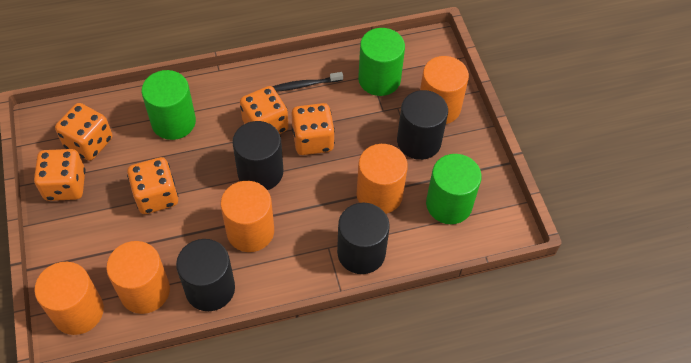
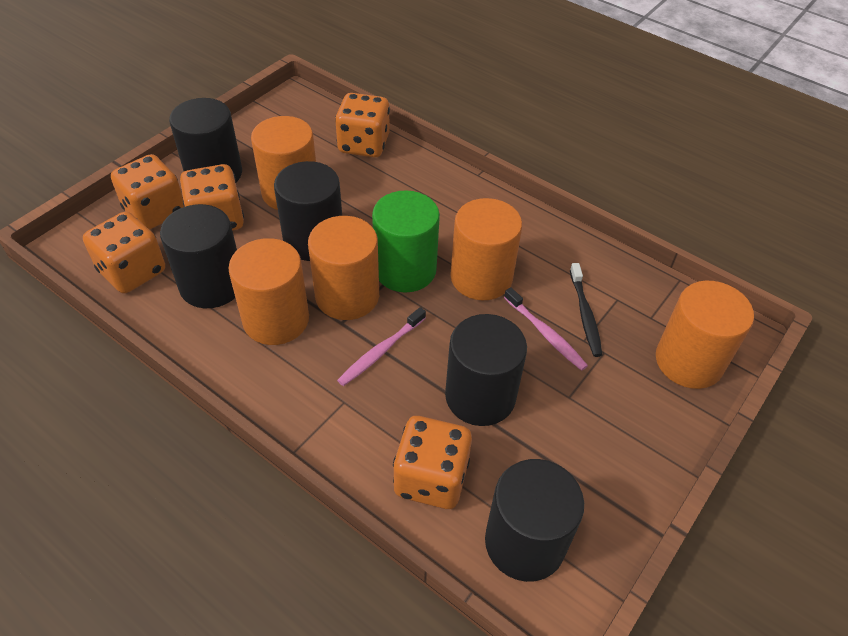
black cylinder: 4 -> 5
green cylinder: 3 -> 1
pink toothbrush: 0 -> 2

